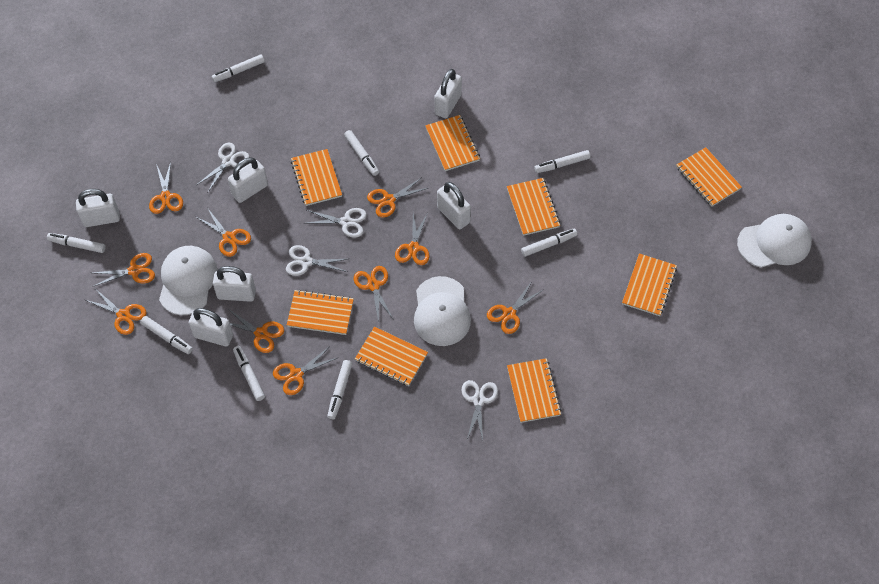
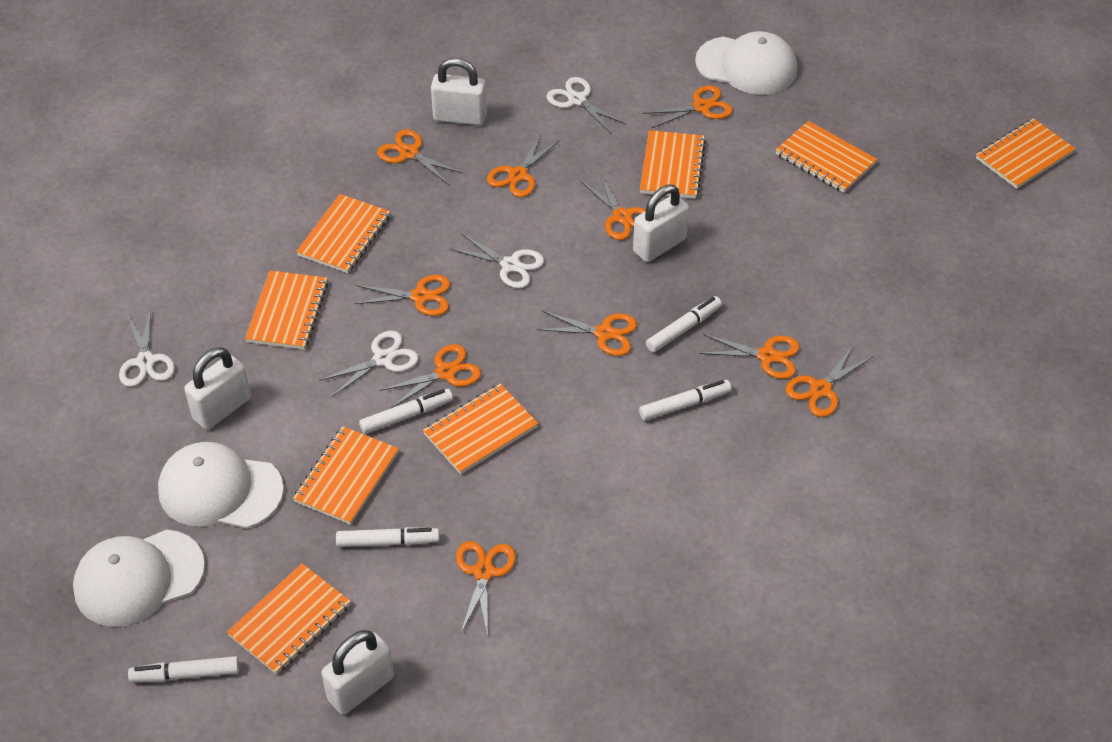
white marker: 8 -> 5
white padlock: 6 -> 4

